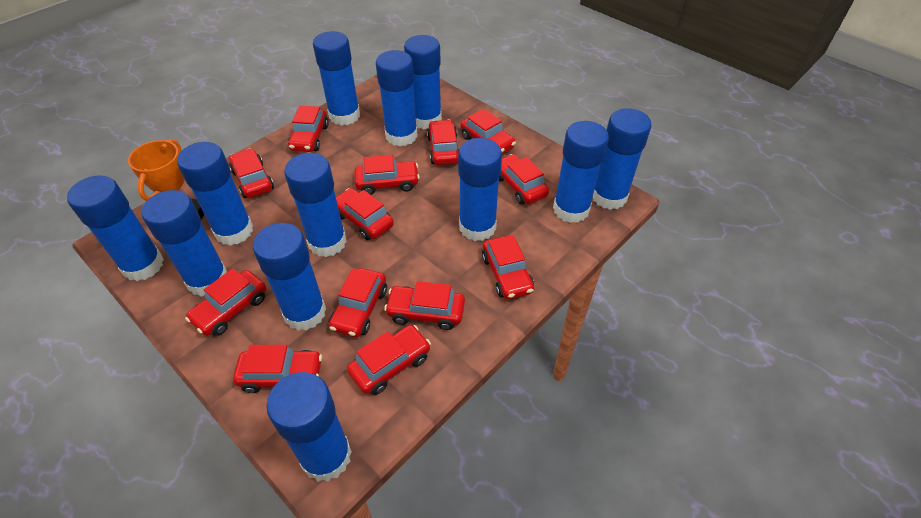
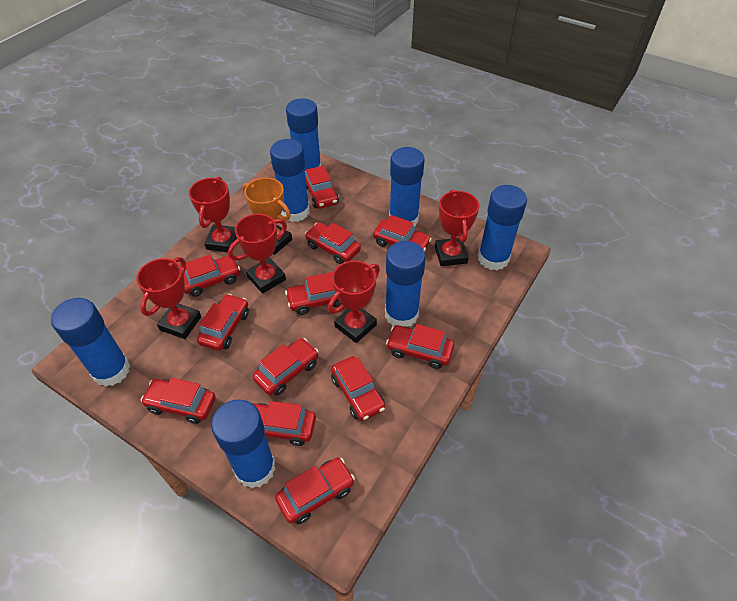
blue glue stick: 12 -> 7
red car: 13 -> 12
red trophy: 0 -> 5

